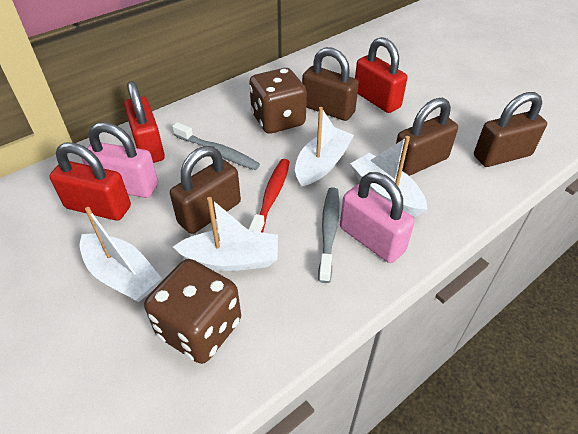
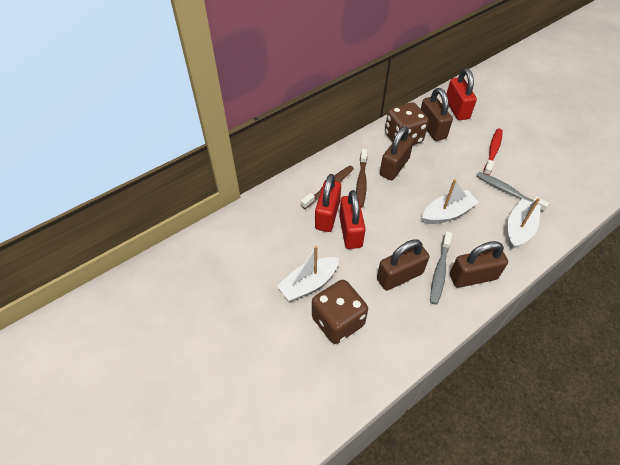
brown toothbrush: 0 -> 2
pink padlock: 2 -> 0
white boat: 4 -> 3

